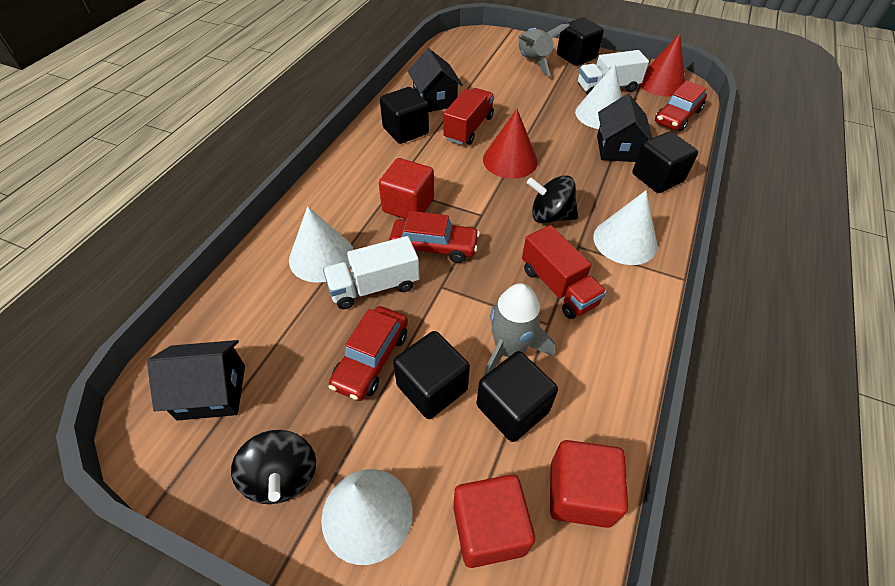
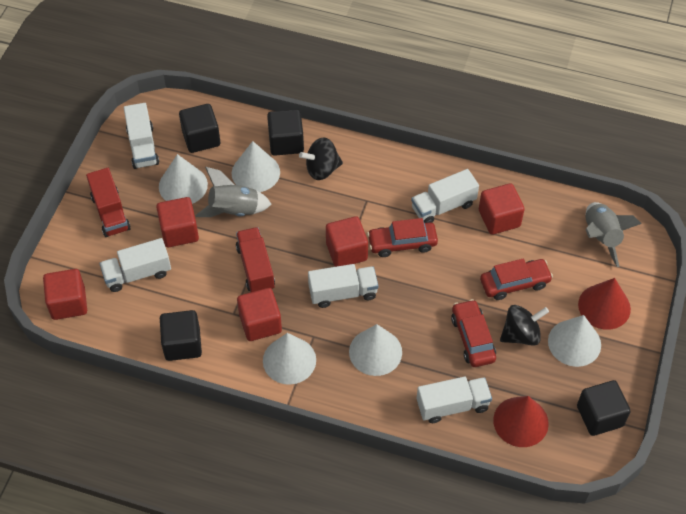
black cube: 5 -> 4
black house: 3 -> 0
red cube: 3 -> 5
white cone: 4 -> 5
white truck: 2 -> 5

